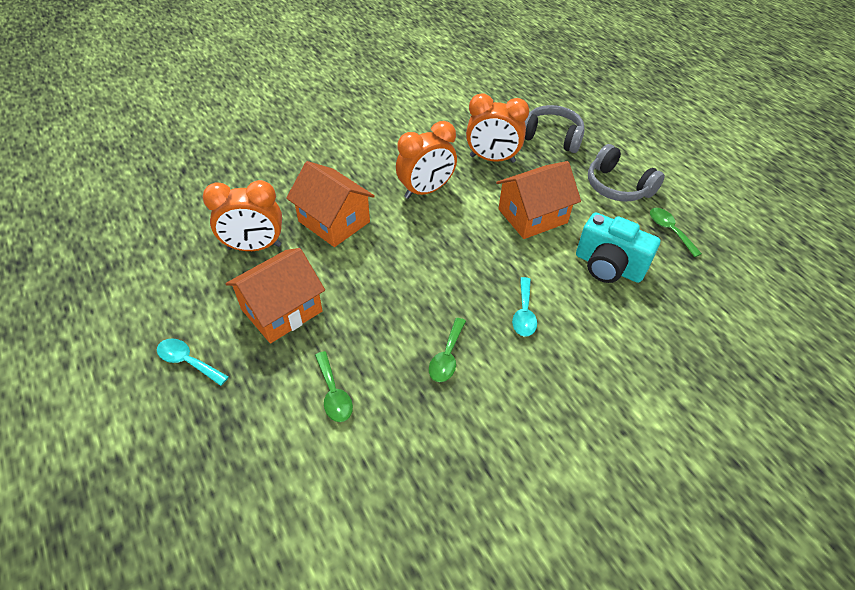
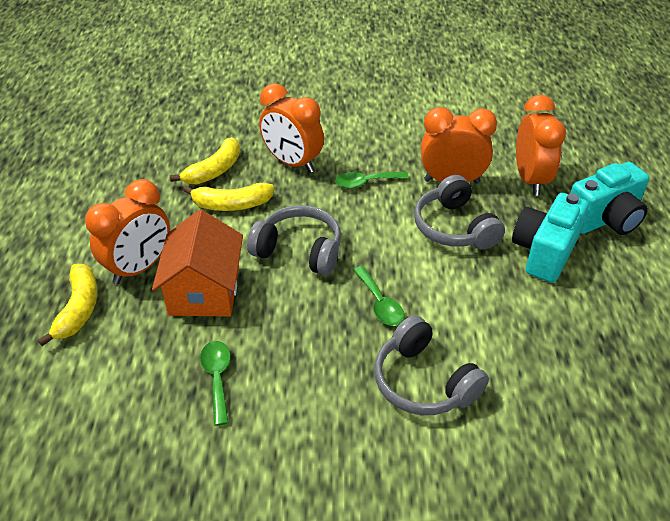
grey headphones: 2 -> 3
orange clock: 3 -> 4
orange house: 3 -> 1
turquoise camera: 1 -> 2
turquoise spoon: 2 -> 0
yellow banana: 0 -> 3

